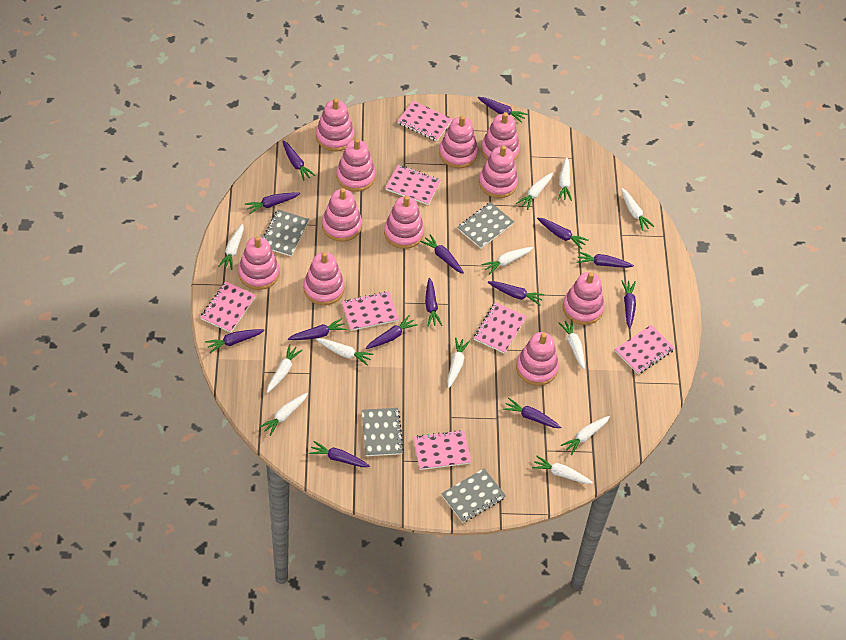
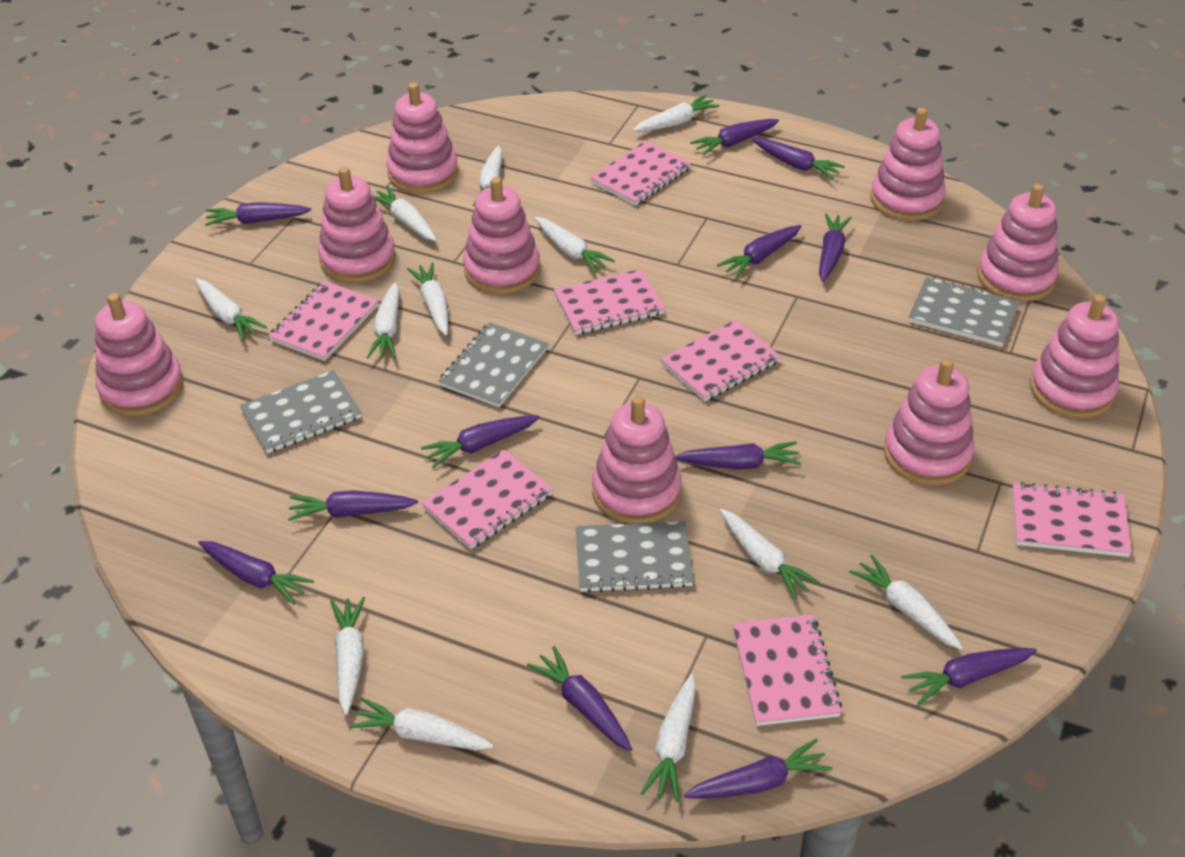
pink stacking toy: 11 -> 9
purple carrot: 14 -> 12

